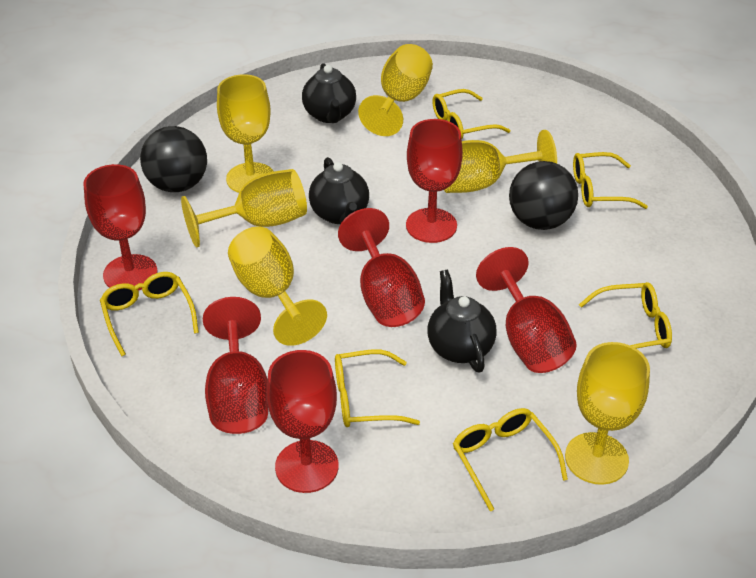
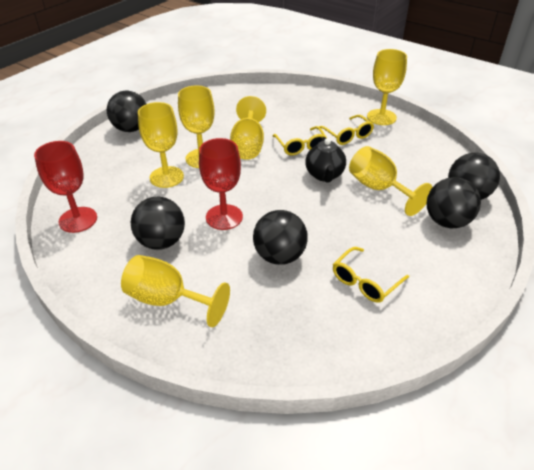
black ball: 2 -> 5
black teapot: 3 -> 1
red goblet: 6 -> 2
yellow glasses: 6 -> 3

